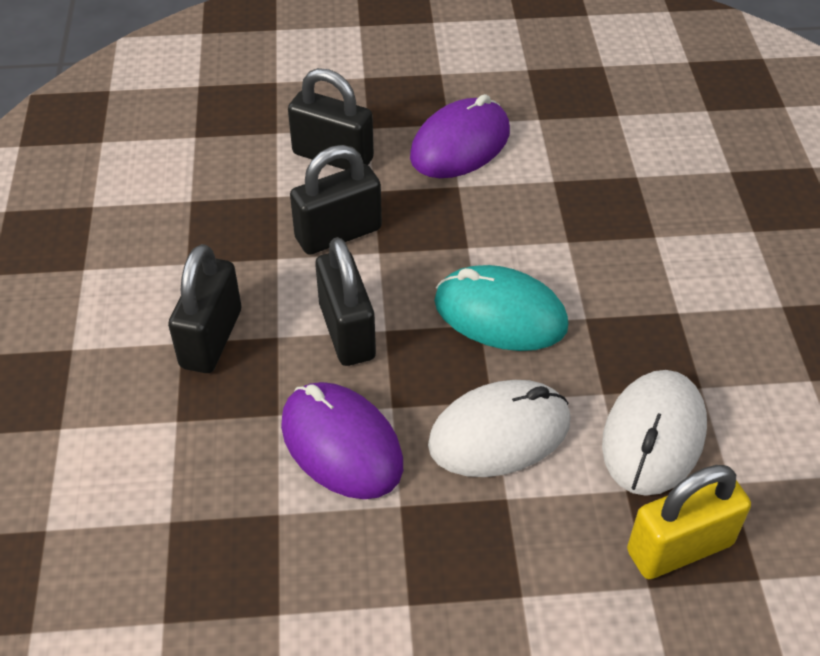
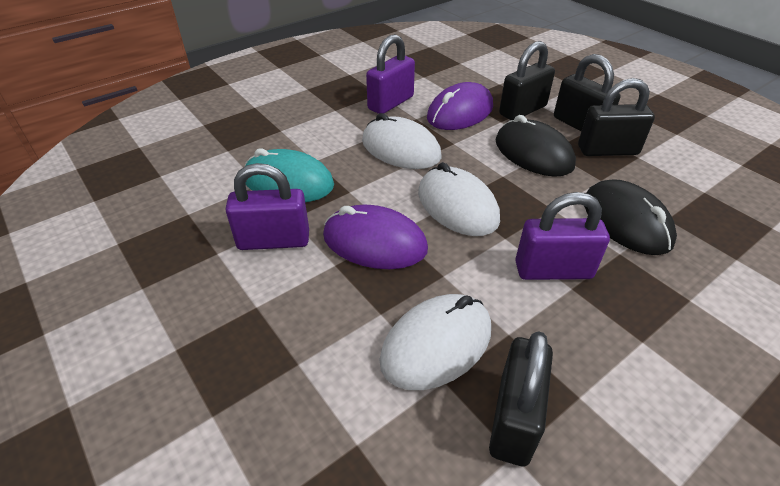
black mouse: 0 -> 2
purple padlock: 0 -> 3
white mouse: 2 -> 3
yellow padlock: 1 -> 0

